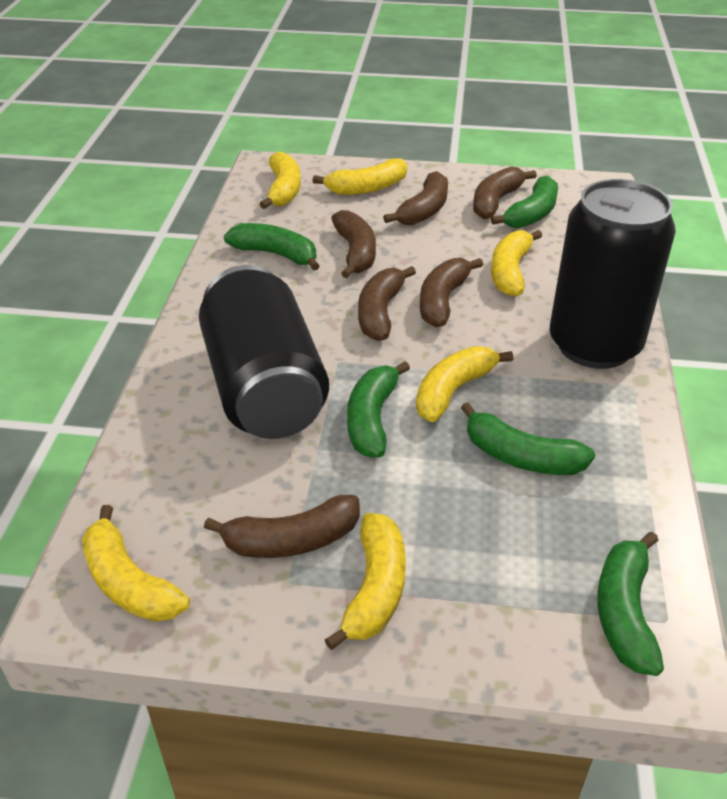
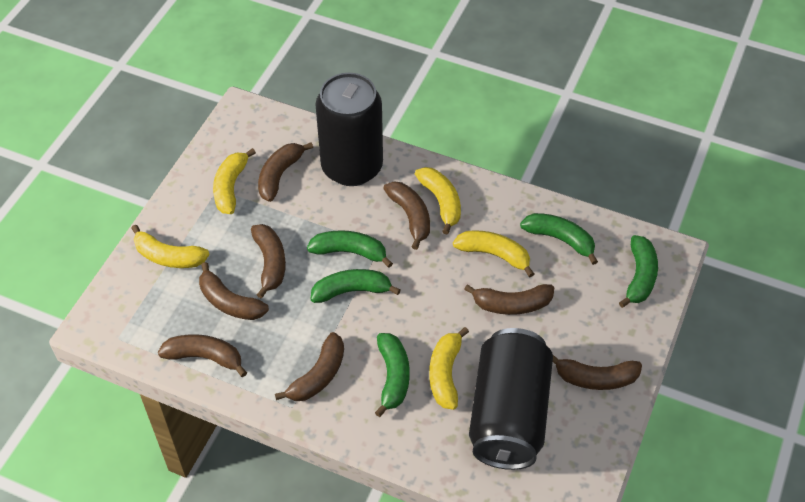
brown banana: 6 -> 8
yellow banana: 6 -> 5

